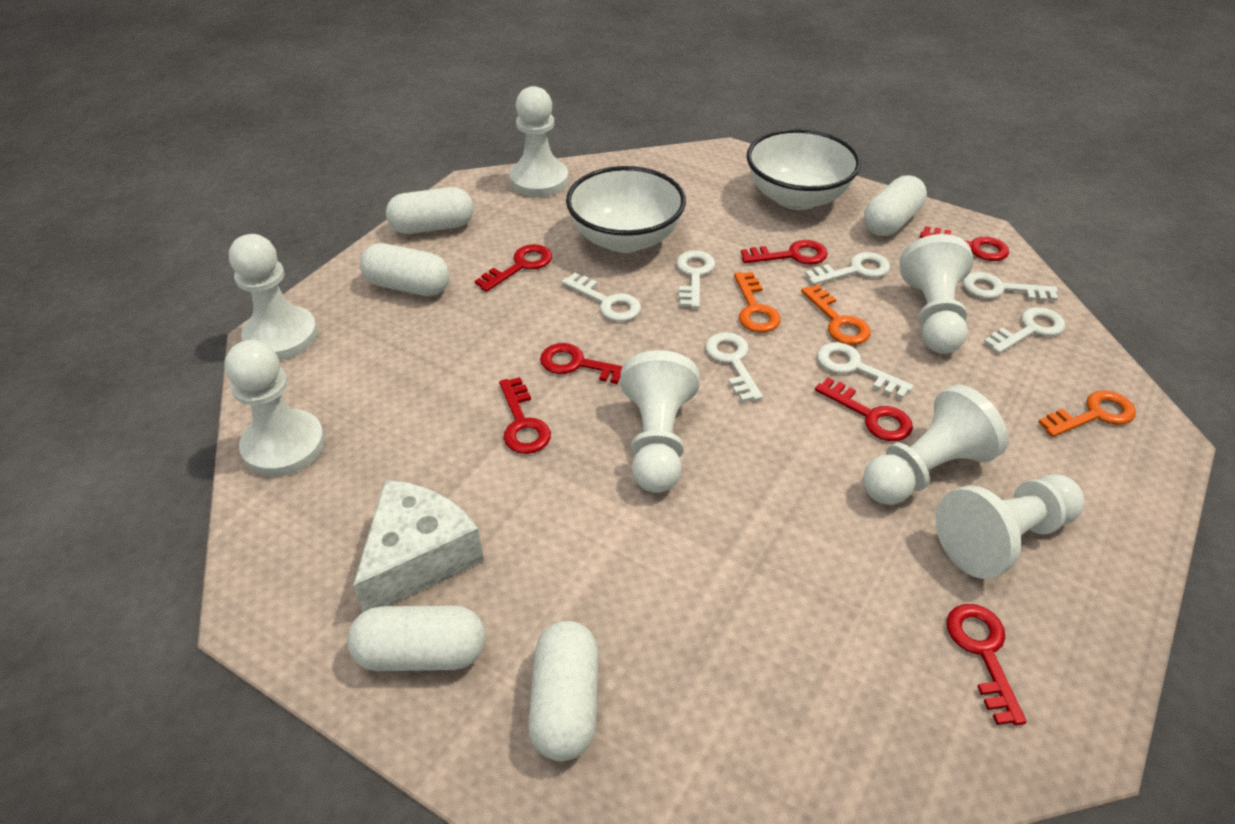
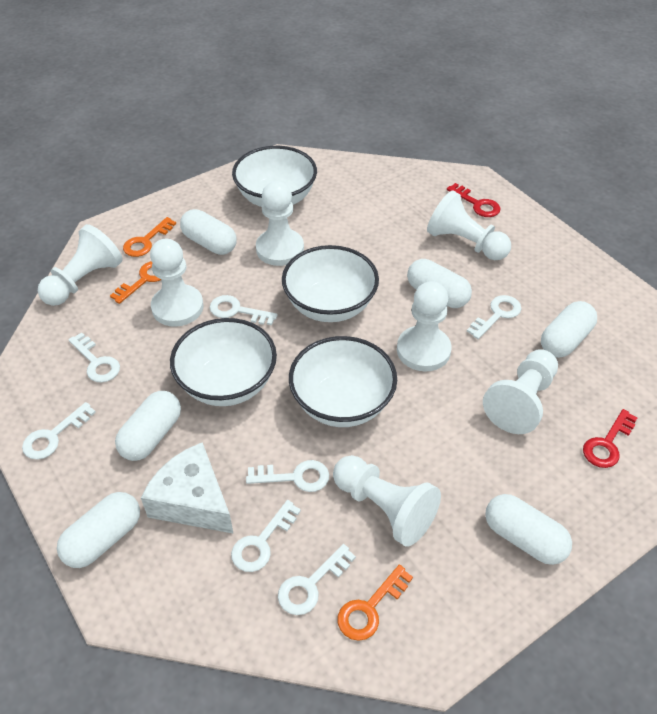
red key: 7 -> 2
white bowl: 2 -> 4
white capsule: 5 -> 6

